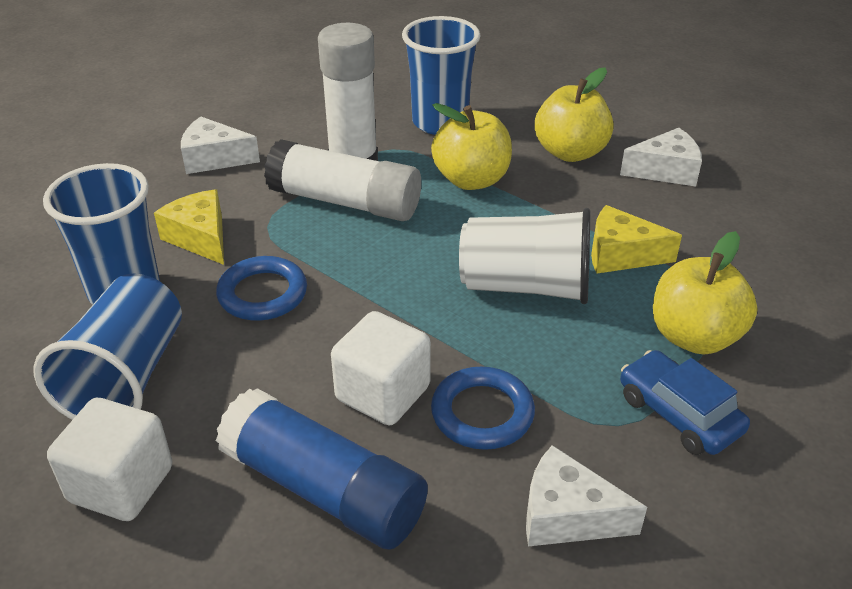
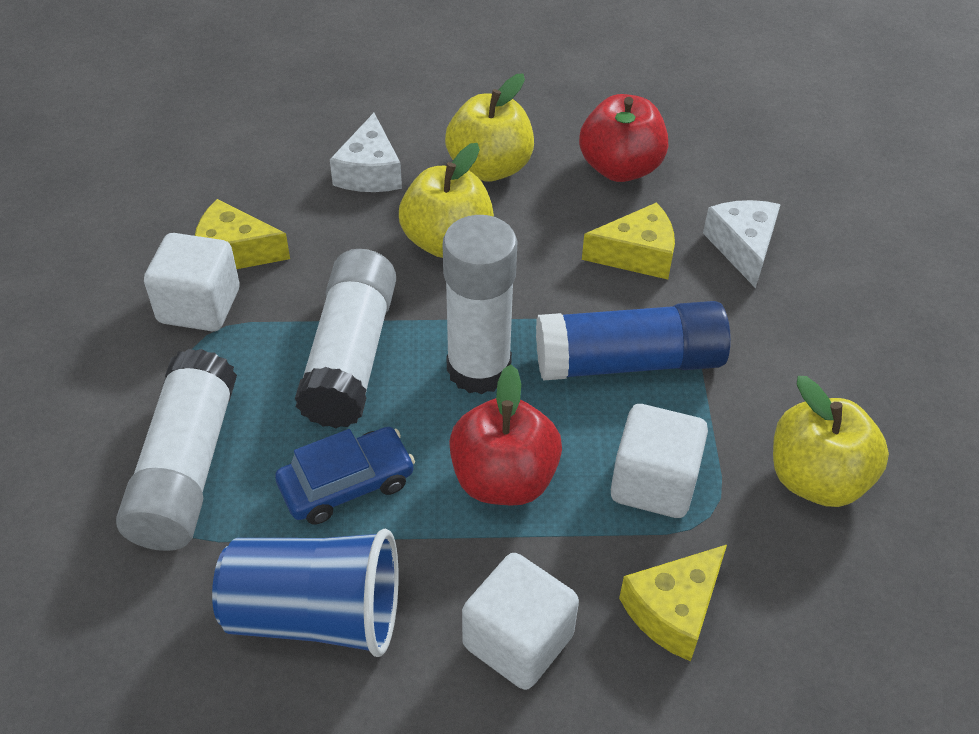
blue cup: 3 -> 1
blue ring: 2 -> 0
red apple: 0 -> 2
white cheese: 3 -> 2
white cube: 2 -> 3
white cup: 1 -> 0
white glue stick: 2 -> 3
yellow cheese: 2 -> 3

